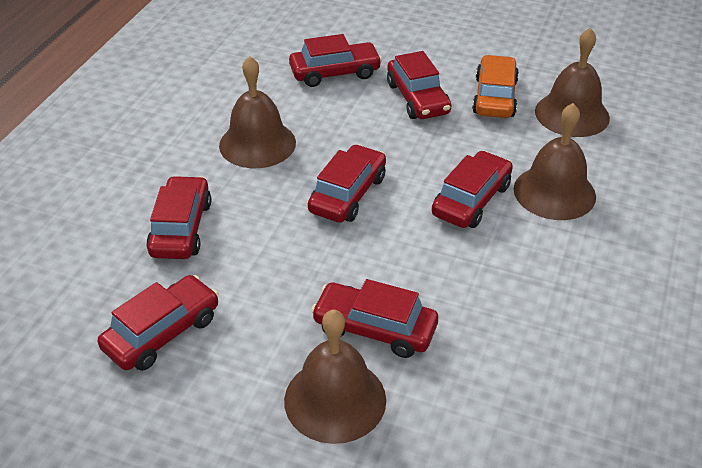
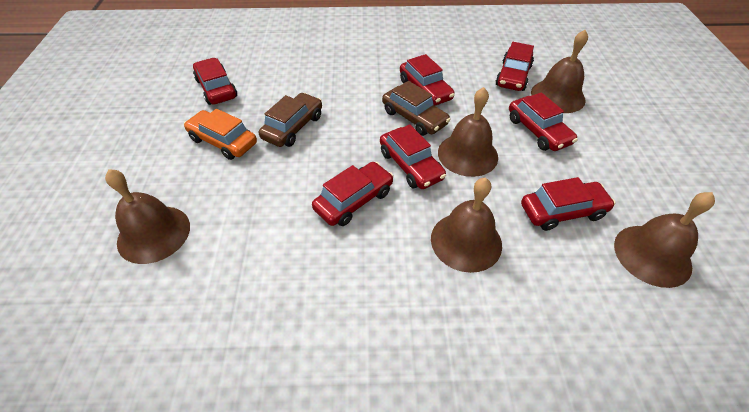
brown bell: 4 -> 5
brown car: 0 -> 2

